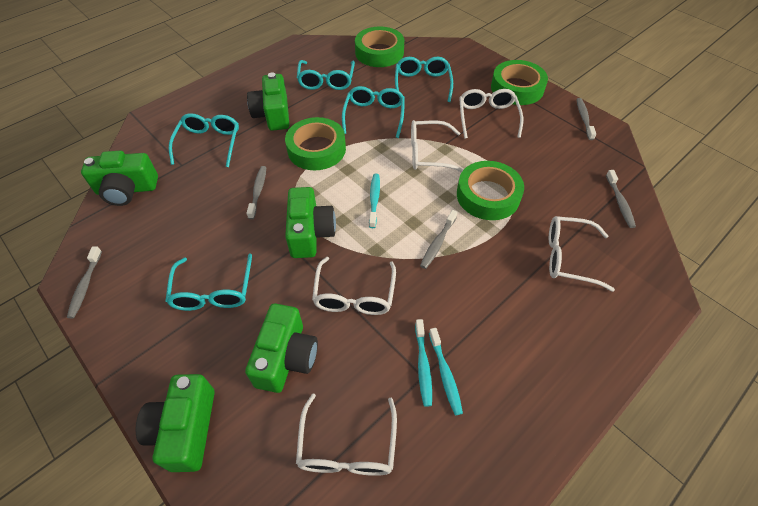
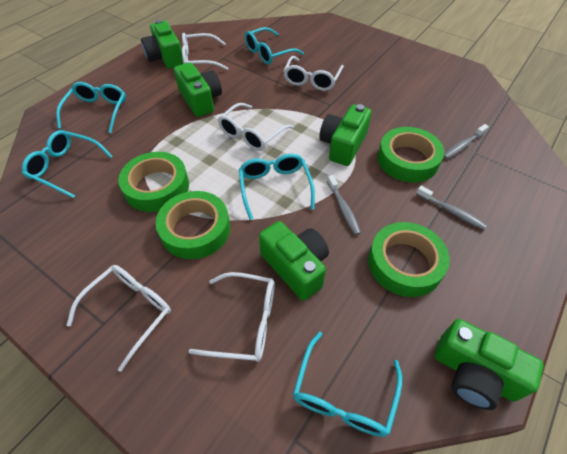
grey toothbrush: 5 -> 3
turquoise toothbrush: 3 -> 0

